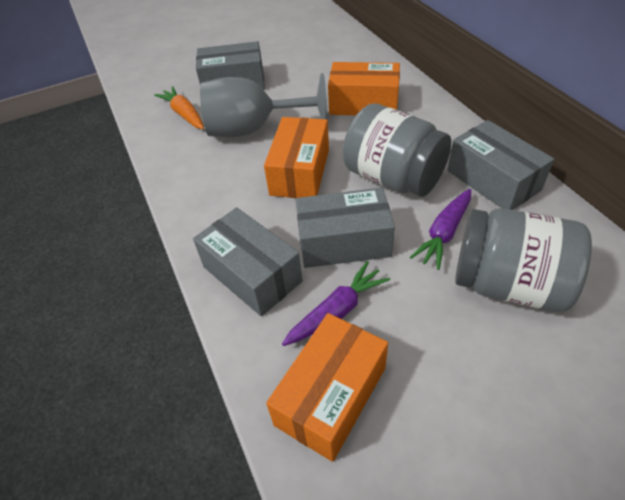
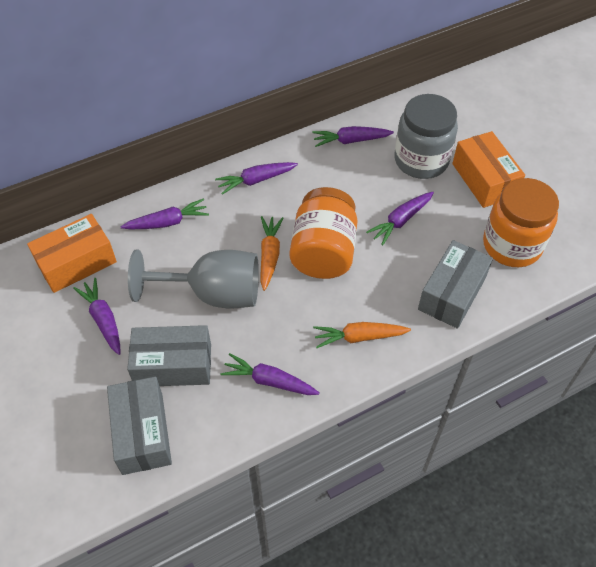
grey box: 4 -> 3
grey jar: 2 -> 1
orange box: 3 -> 2
orange carrot: 1 -> 2
orange jar: 0 -> 2
purple carrot: 2 -> 6

